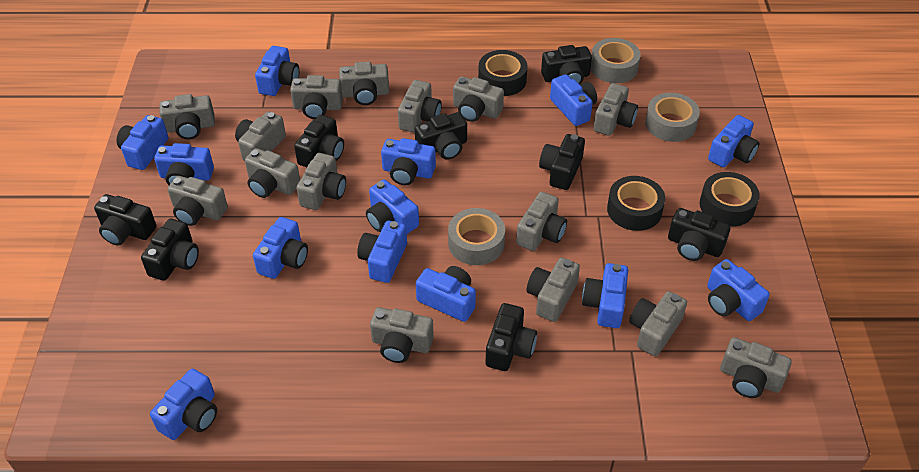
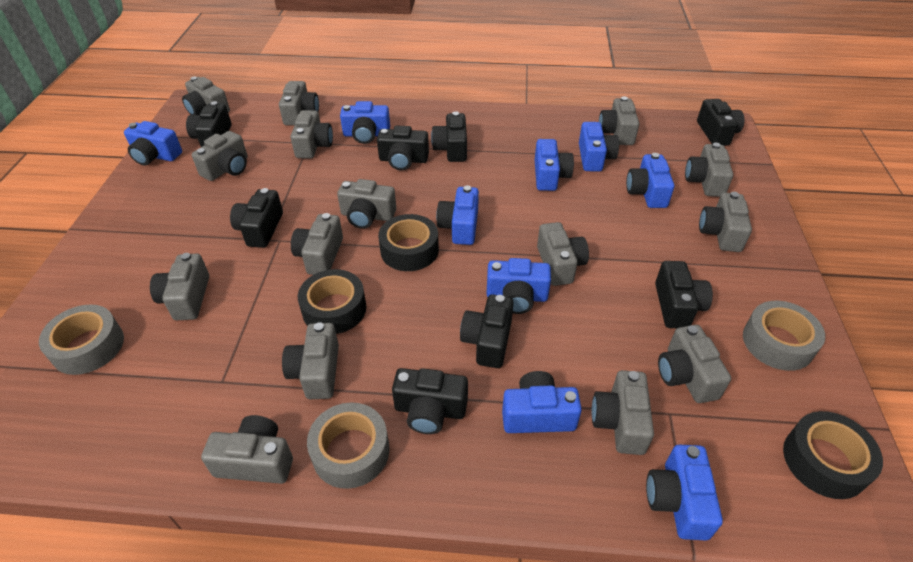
blue camera: 13 -> 9

